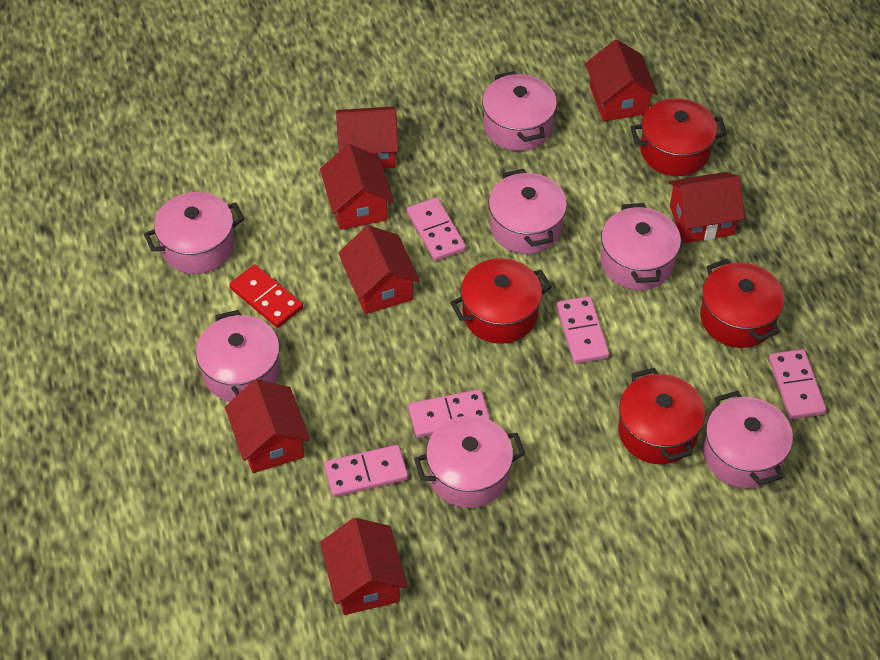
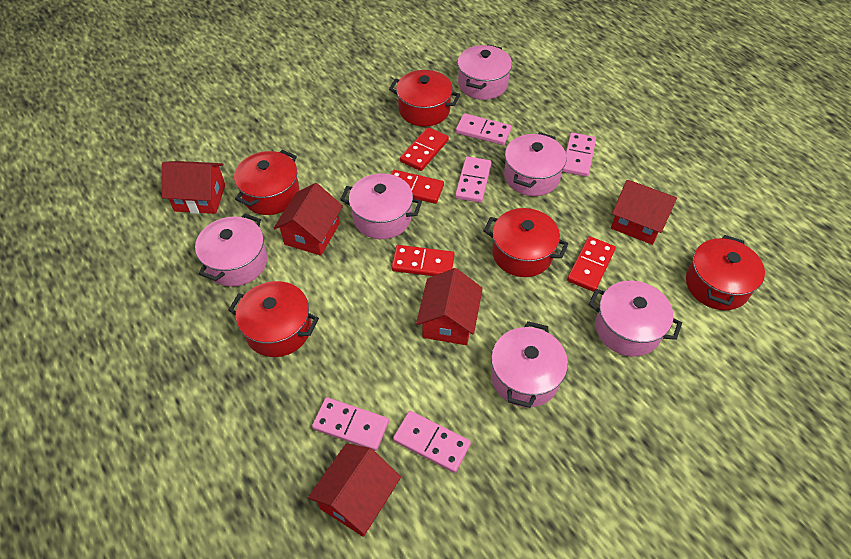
pink pot: 7 -> 6
red domino: 1 -> 4
red house: 7 -> 5
red pot: 4 -> 5

